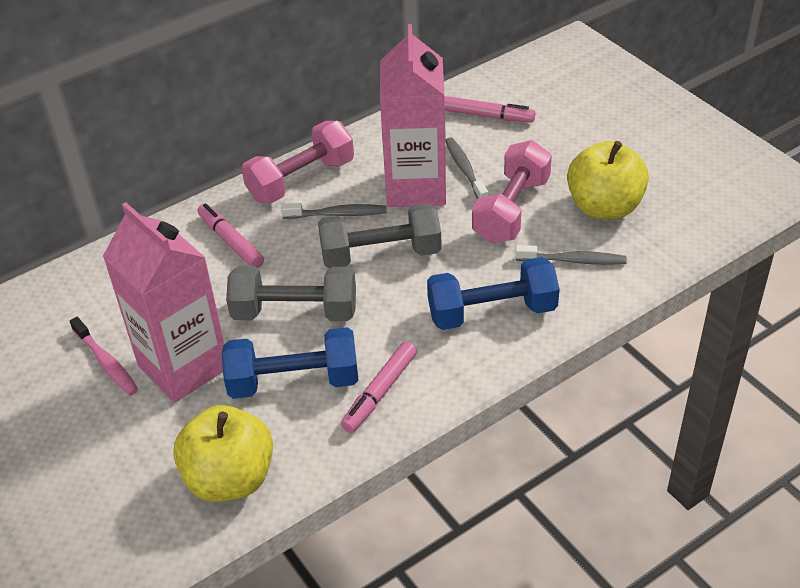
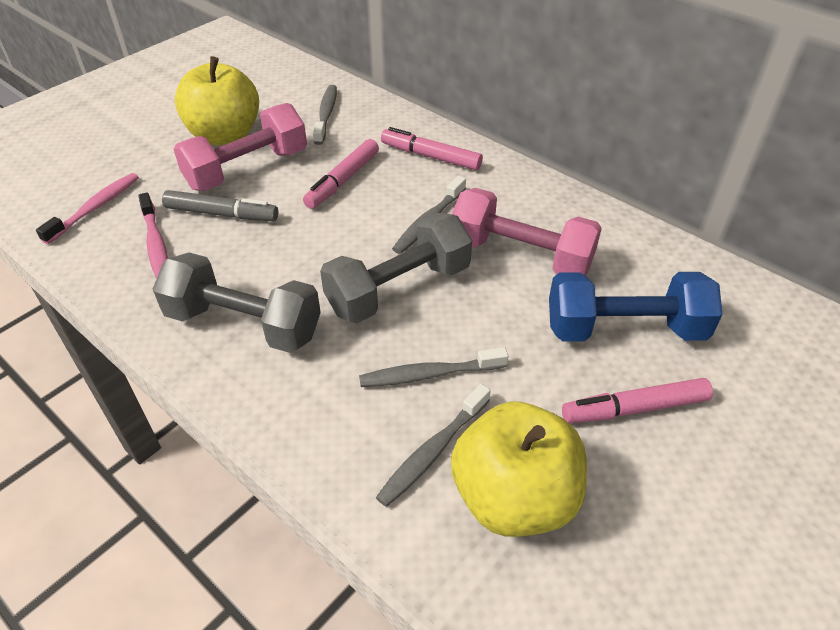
blue dumbbell: 2 -> 1
grey marker: 0 -> 1
grey toothbrush: 3 -> 4
pink carton: 2 -> 0
pink toothbrush: 1 -> 2

